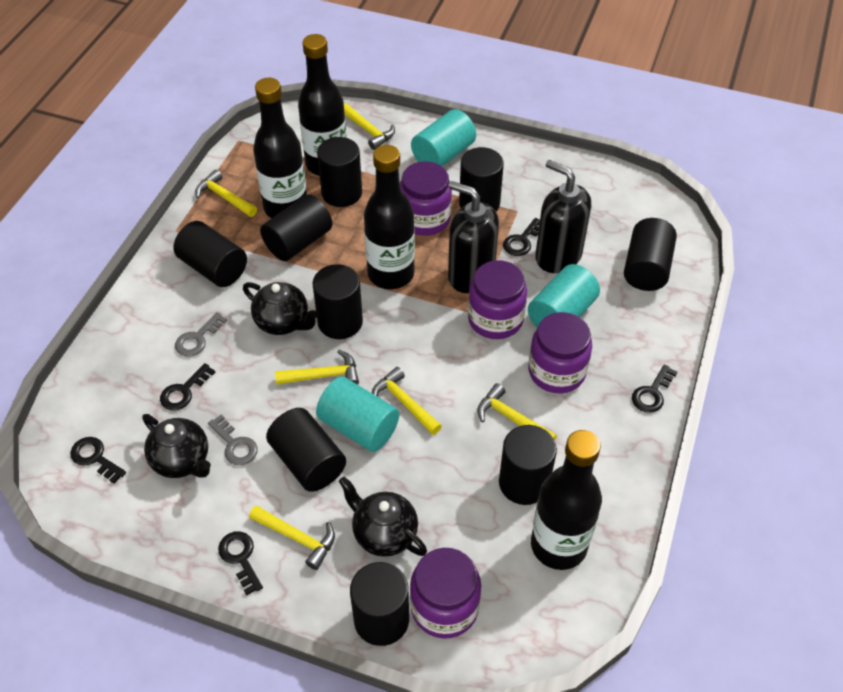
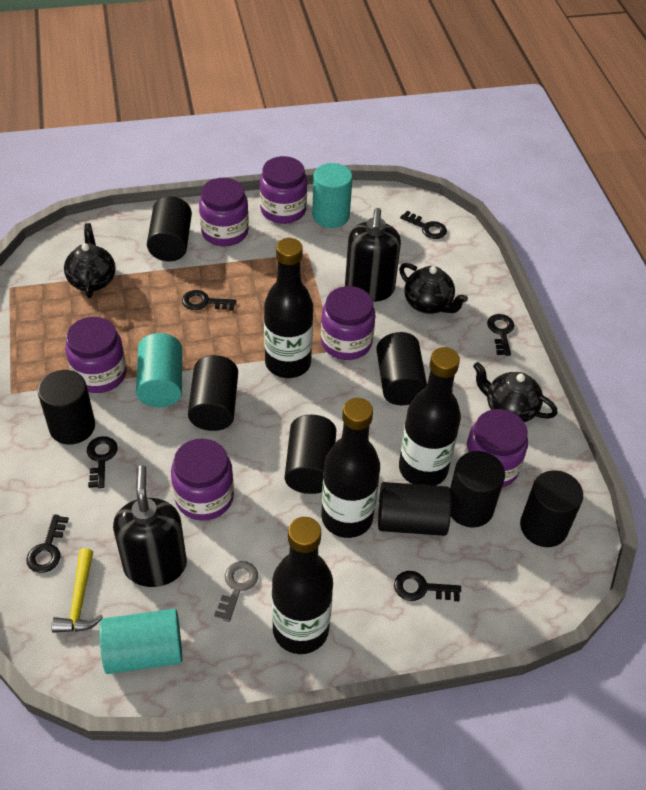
black cylinder: 9 -> 8
black key: 5 -> 6
grey key: 2 -> 1
purple jar: 4 -> 6
yellow hammer: 6 -> 1

